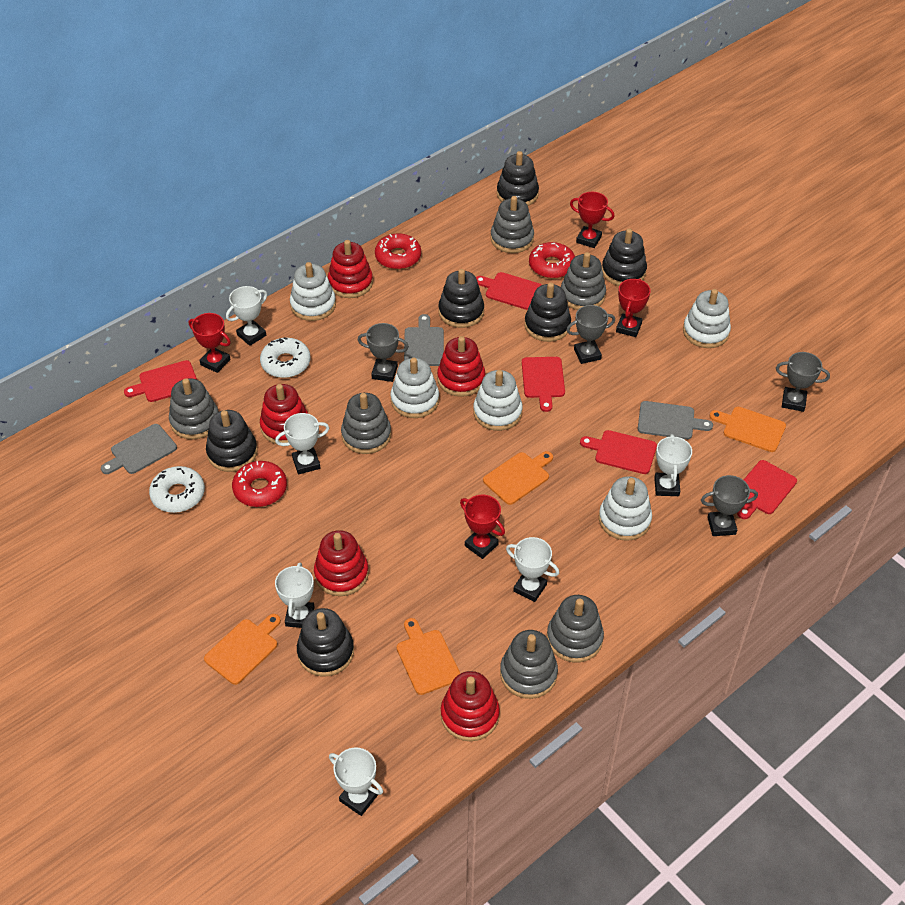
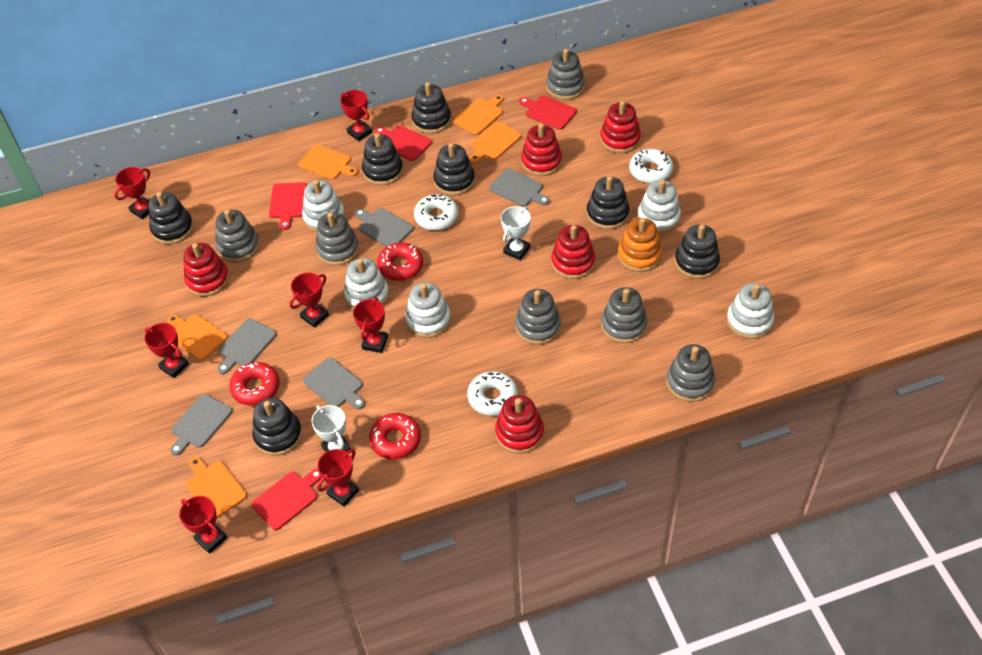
black stacking toy: 6 -> 7
grey cutting board: 3 -> 5
grey trophy: 4 -> 0
orange cutting board: 4 -> 5
orange stacking toy: 0 -> 1
red cutting board: 5 -> 4
red trophy: 4 -> 7
white donut: 2 -> 3
white trophy: 6 -> 2

